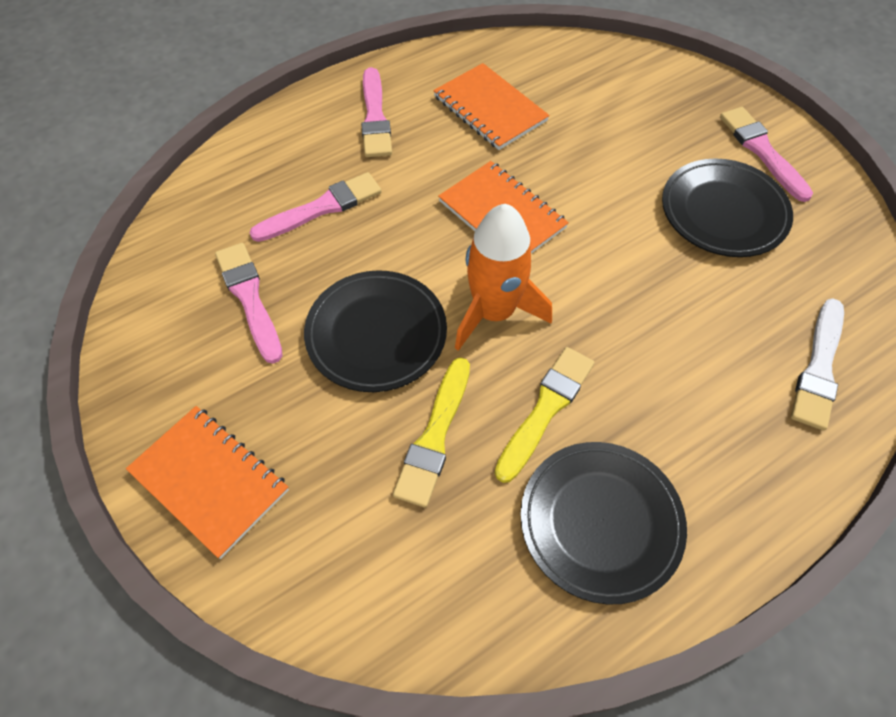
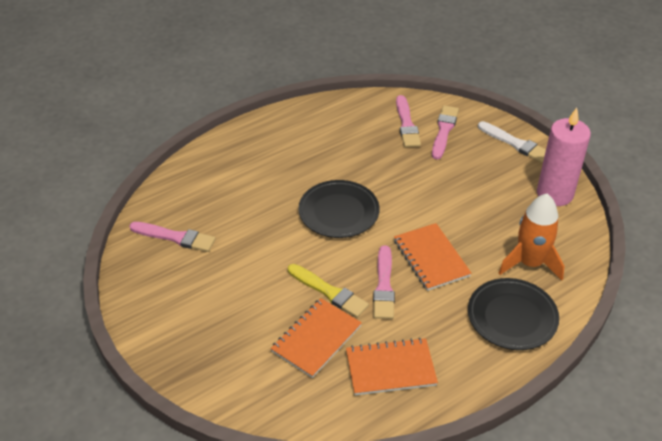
black plate: 3 -> 2
pink candle: 0 -> 1
yellow brush: 2 -> 1

